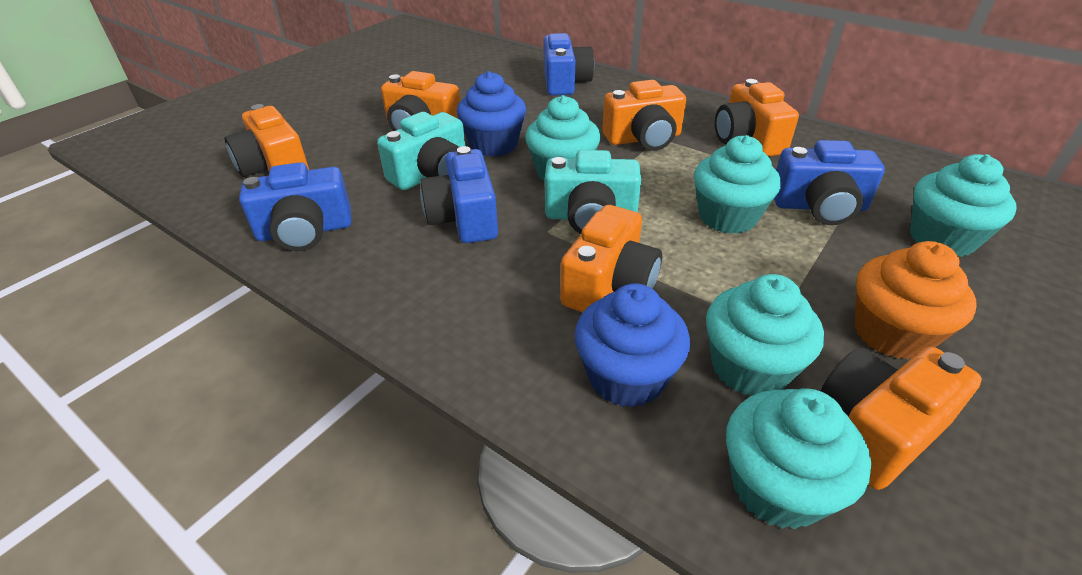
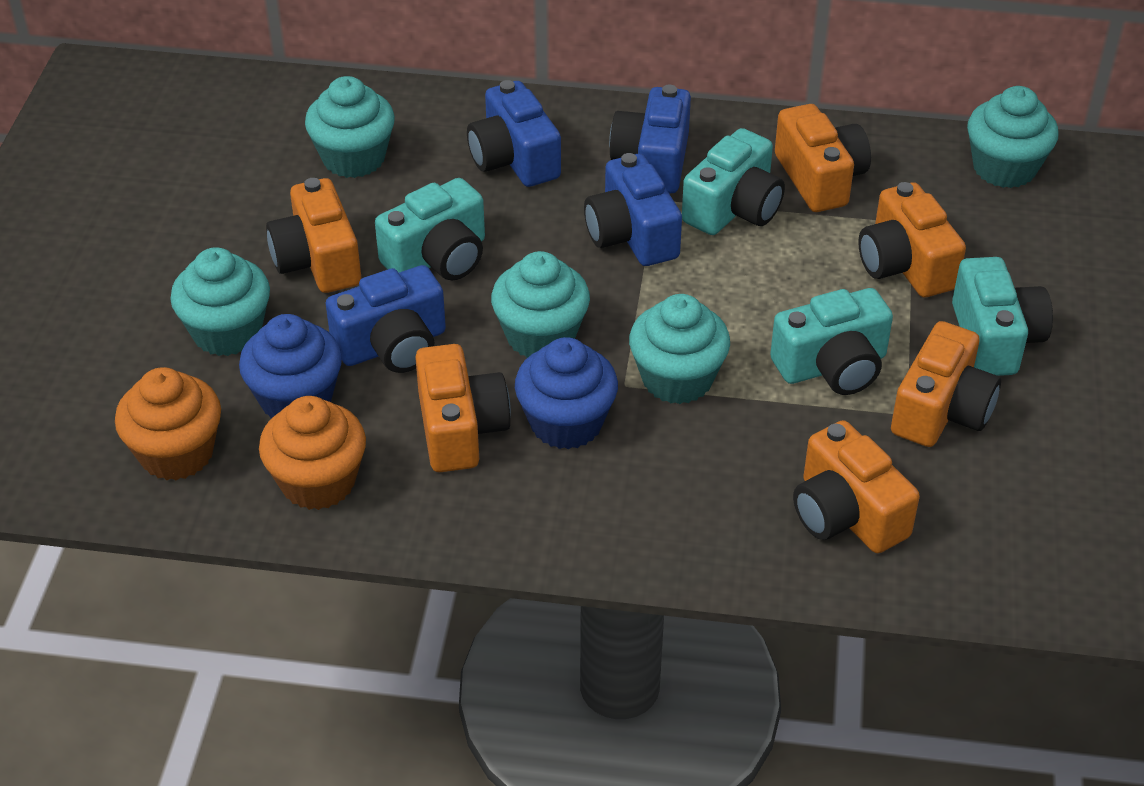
orange cupcake: 1 -> 2
turquoise camera: 2 -> 4

